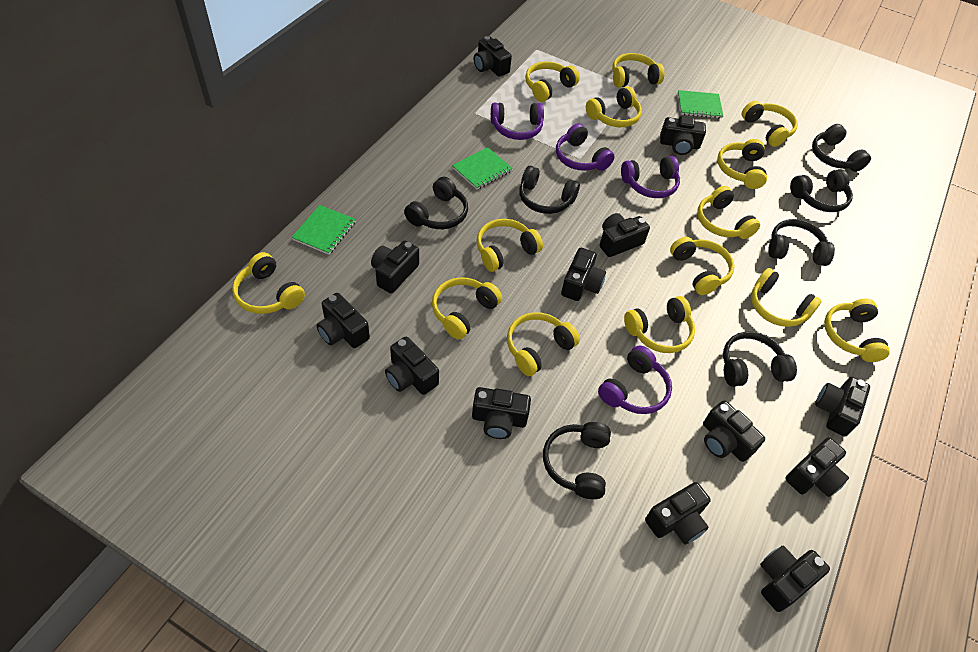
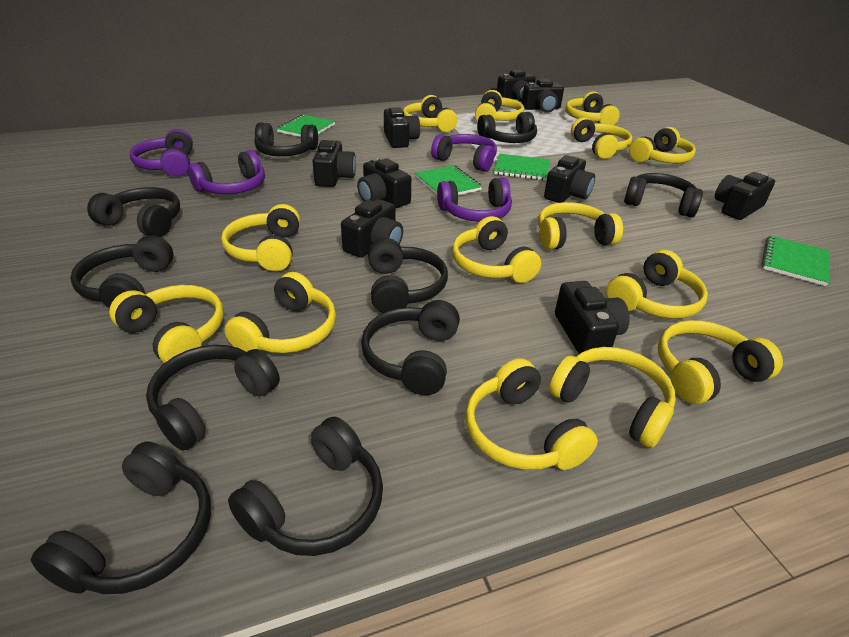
black camera: 13 -> 9
black headphones: 7 -> 10
green notebook: 3 -> 4

